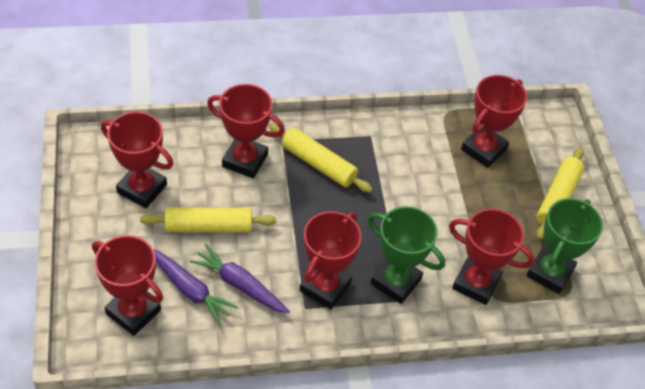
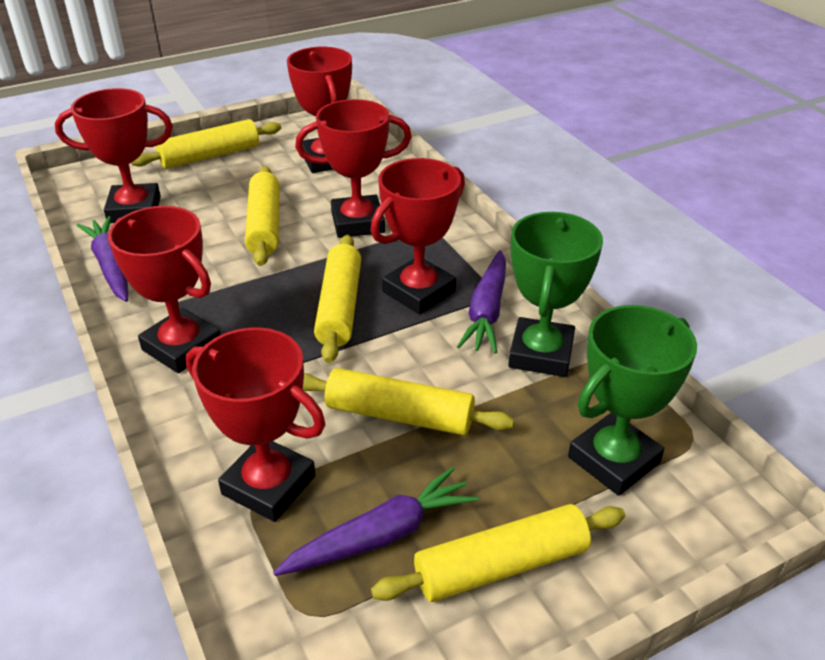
purple carrot: 2 -> 3
yellow rolling pin: 3 -> 5

